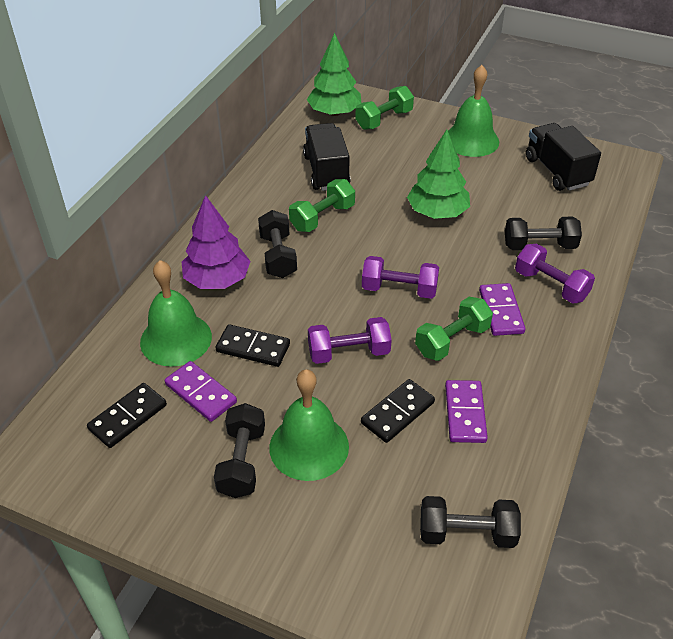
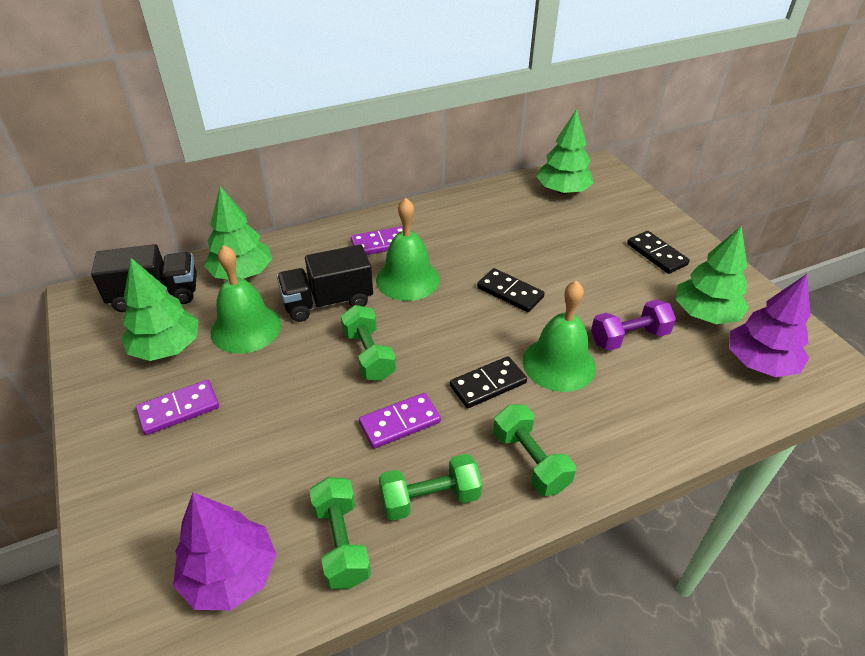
black dumbbell: 4 -> 0
green dumbbell: 3 -> 4
green tree: 2 -> 4
purple dumbbell: 3 -> 1
purple tree: 1 -> 2

